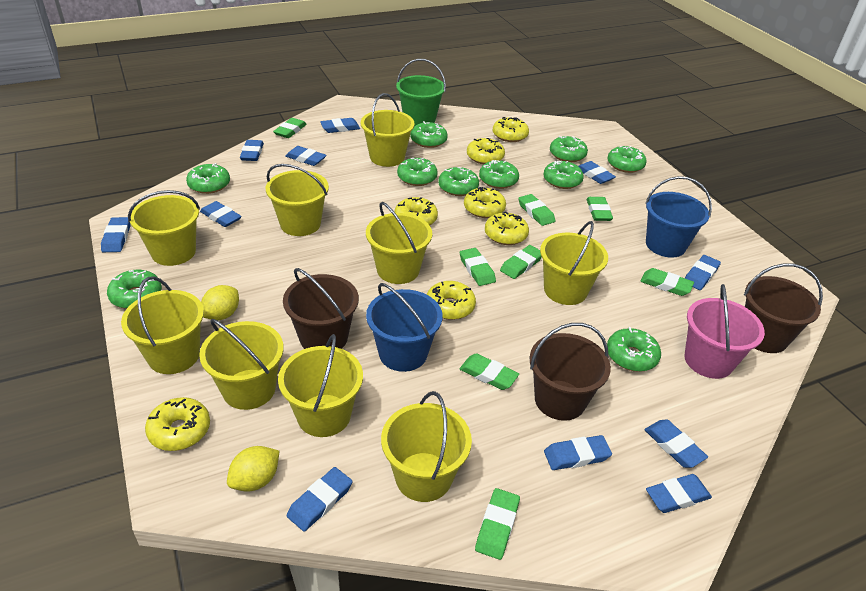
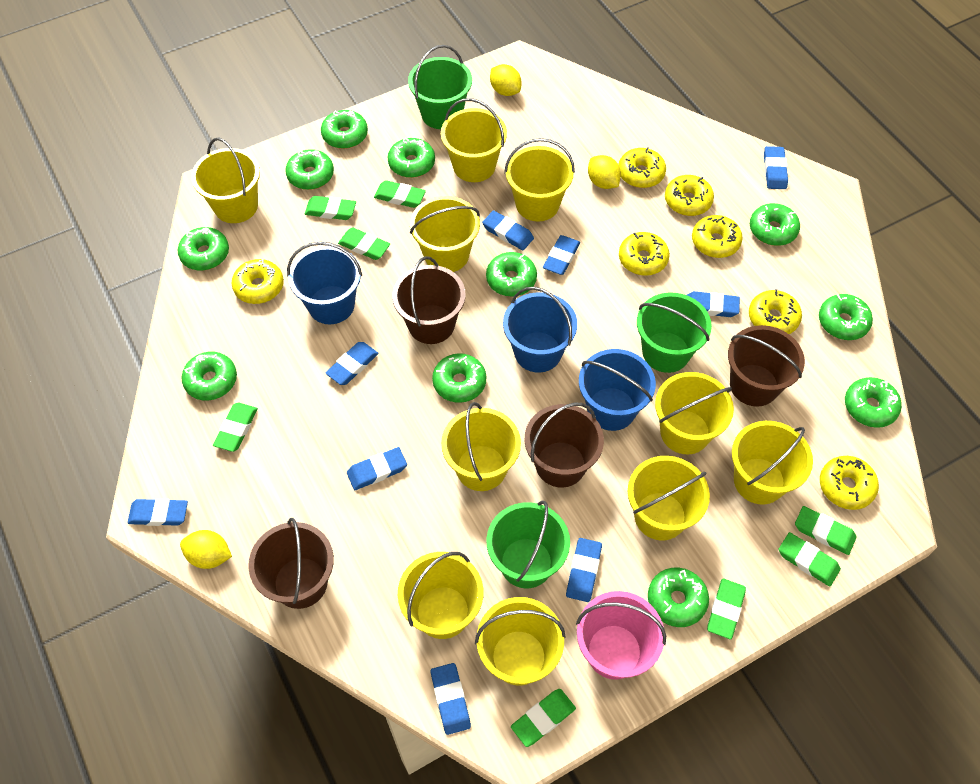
blue bucket: 2 -> 3
blue eraser: 11 -> 9
brown bucket: 3 -> 4
green bucket: 1 -> 3
green donut: 10 -> 11
yellow bucket: 9 -> 10
yellow lemon: 2 -> 3

